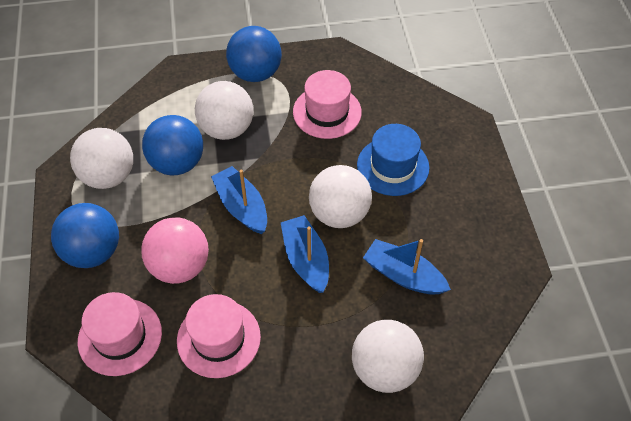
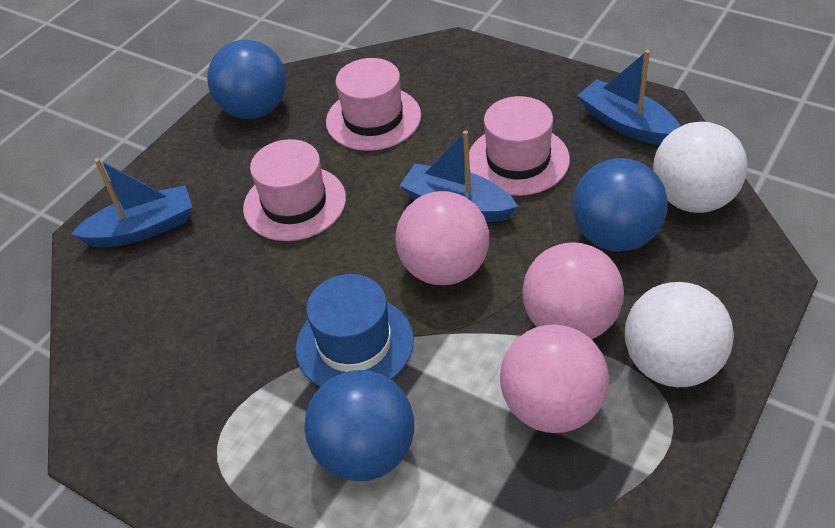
pink ball: 1 -> 3
white ball: 4 -> 2

